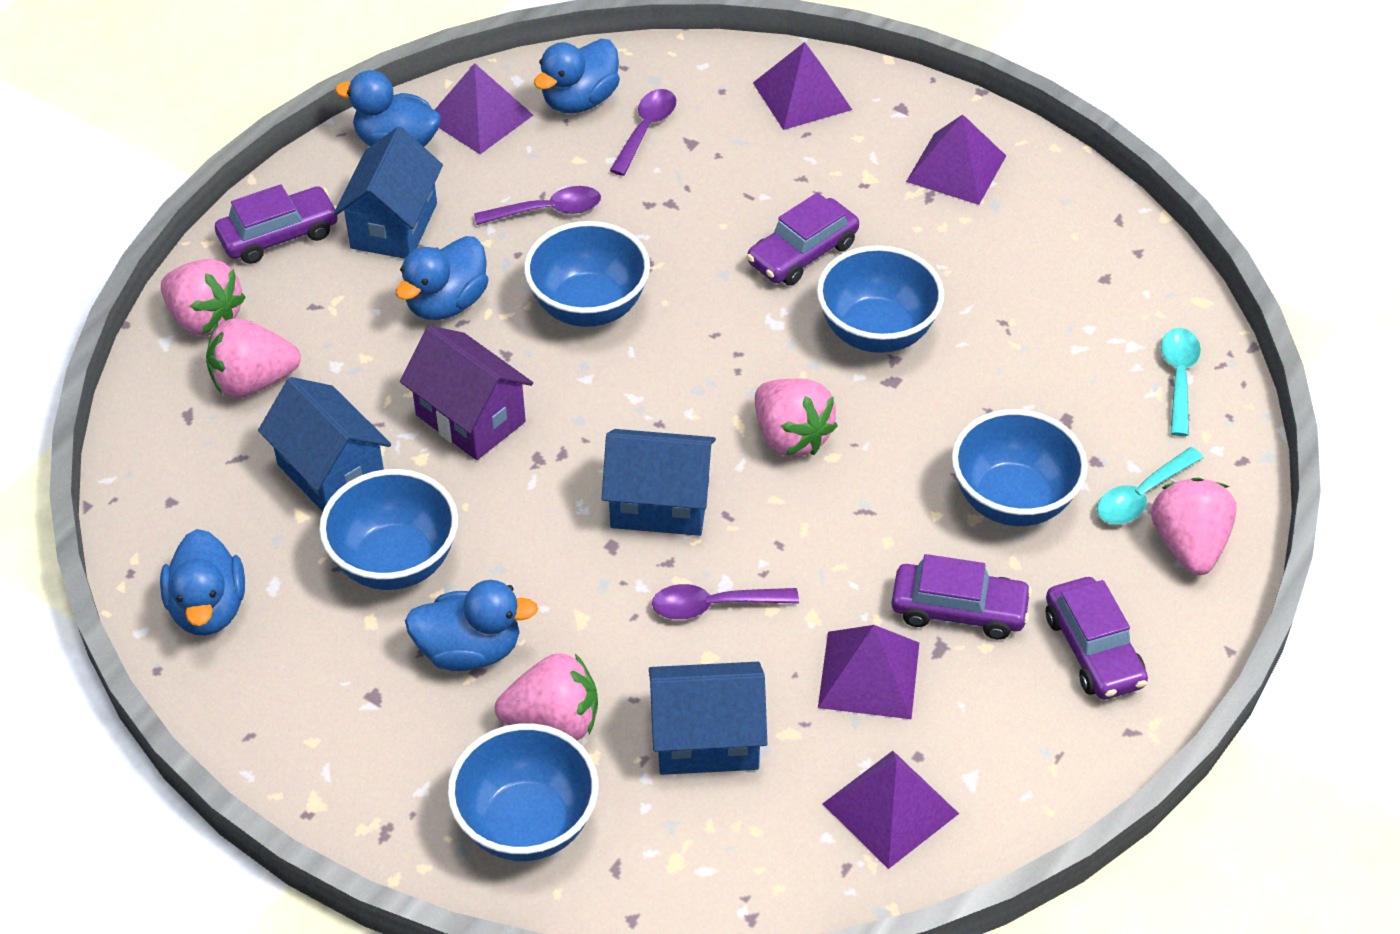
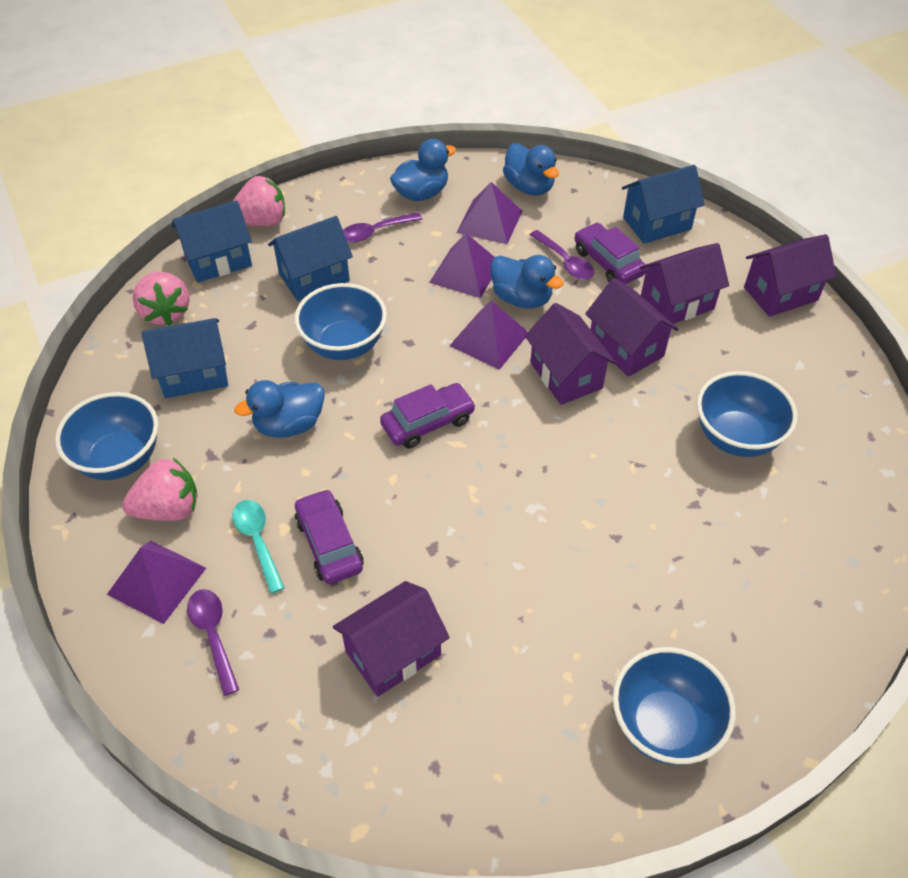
blue bowl: 5 -> 4
blue duck: 5 -> 4
pink strawberry: 5 -> 3
purple car: 4 -> 3
purple house: 1 -> 5
purple pyramid: 5 -> 4
turquoise spoon: 2 -> 1

